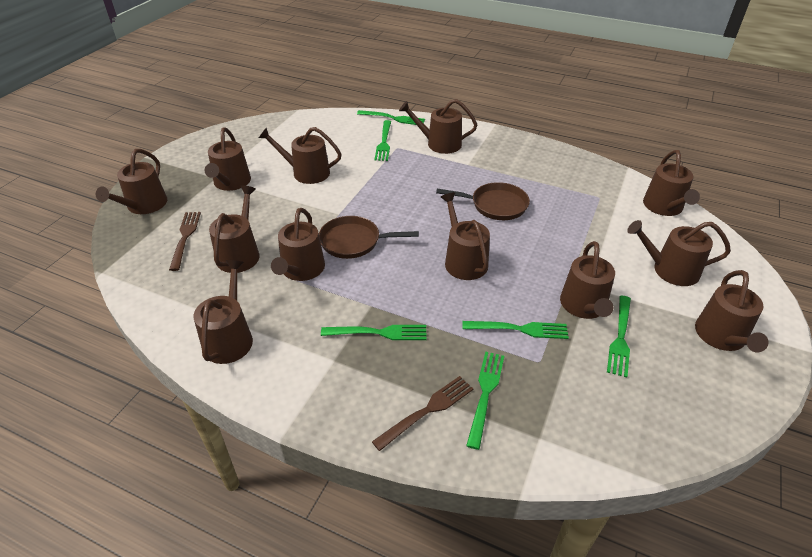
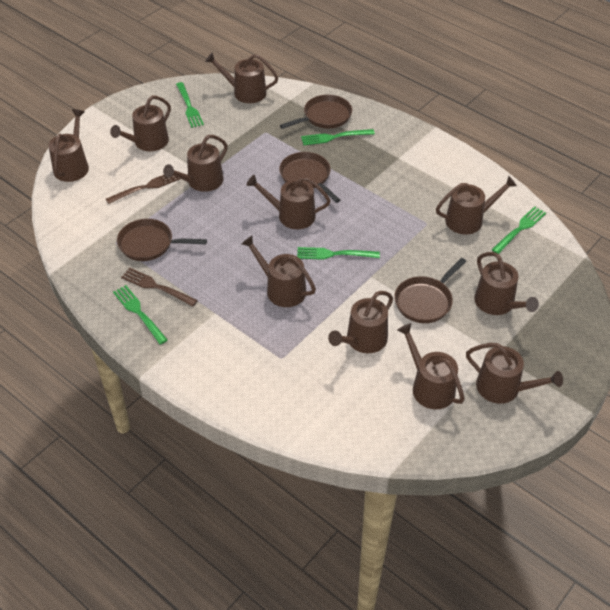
brown pan: 2 -> 4
brown watering can: 12 -> 11
green fork: 6 -> 5

